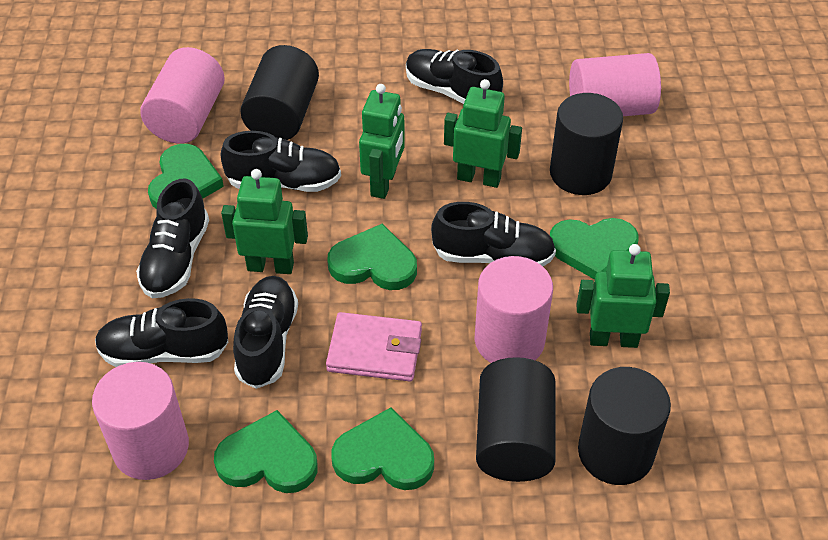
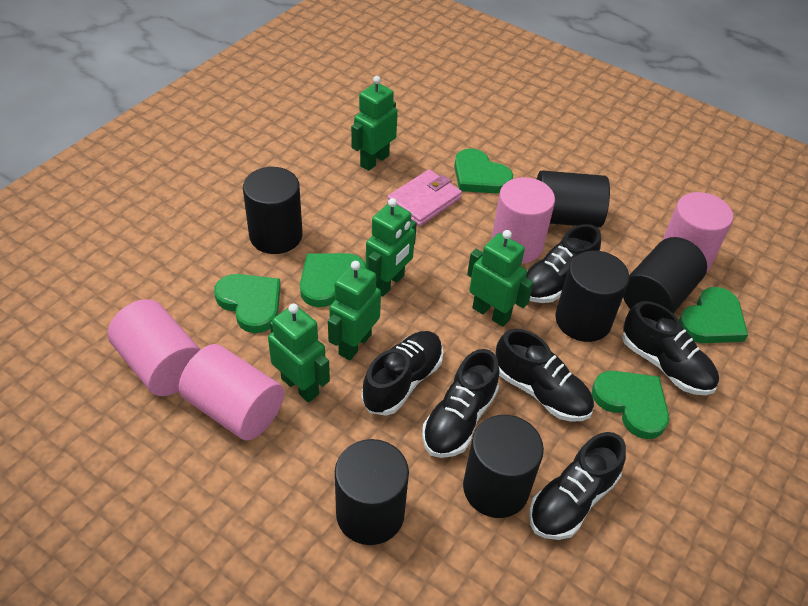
black cylinder: 4 -> 6
green robot: 4 -> 5

